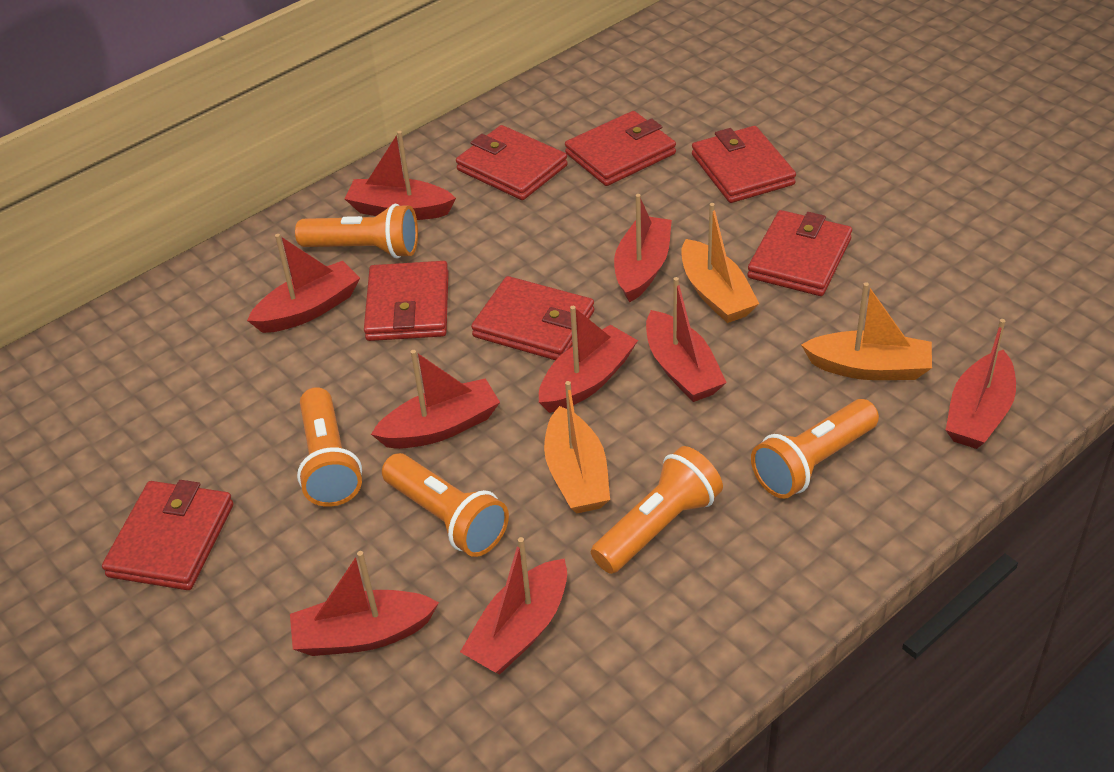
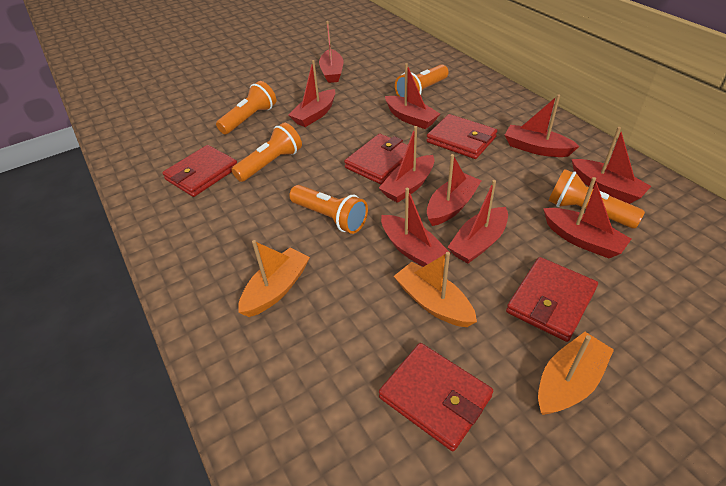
red boat: 9 -> 10
red wallet: 7 -> 5

